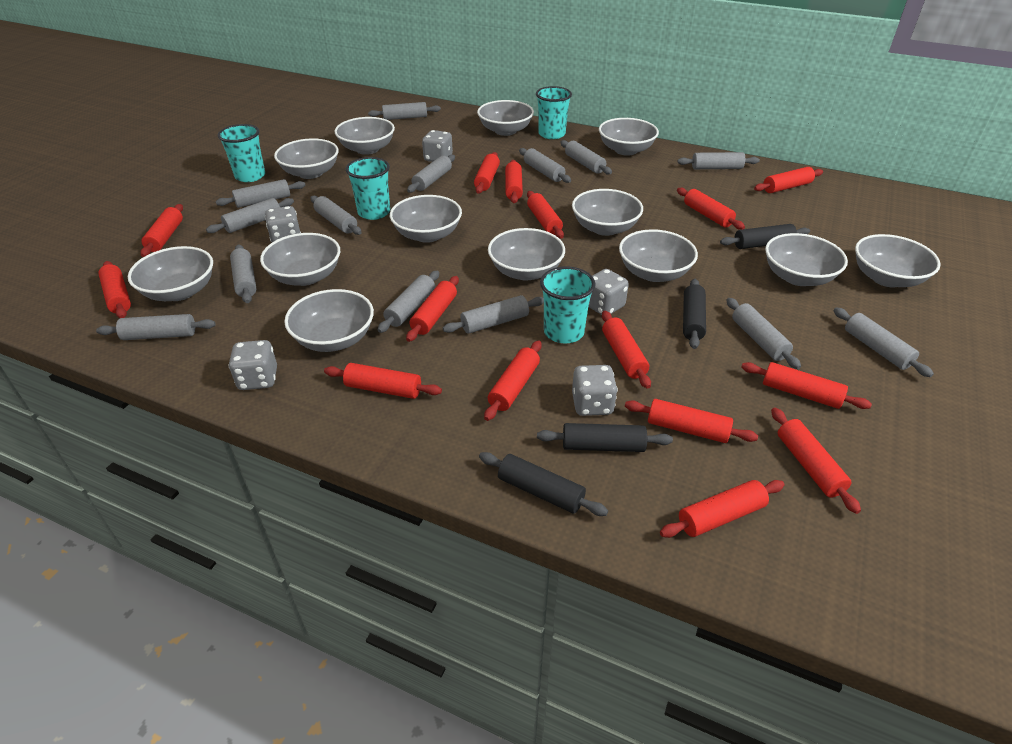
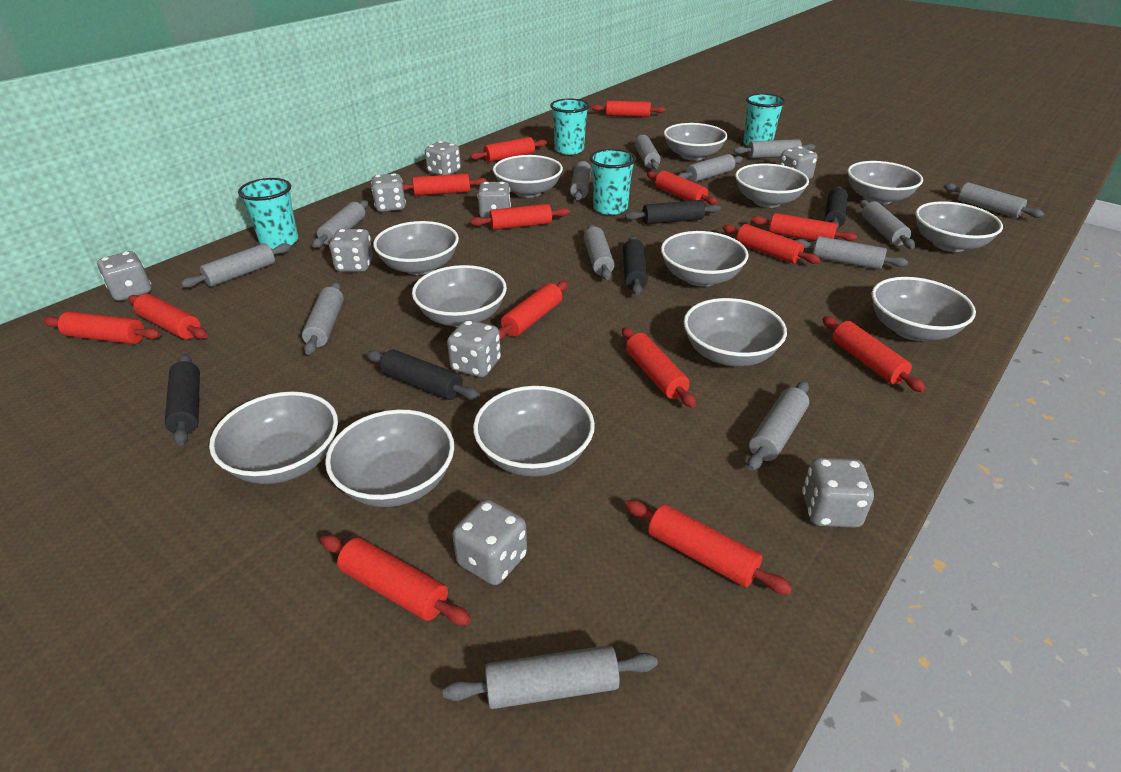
black rolling pin: 4 -> 5
grey dice: 5 -> 9
grey rolling pin: 14 -> 13
red rolling pin: 15 -> 14

